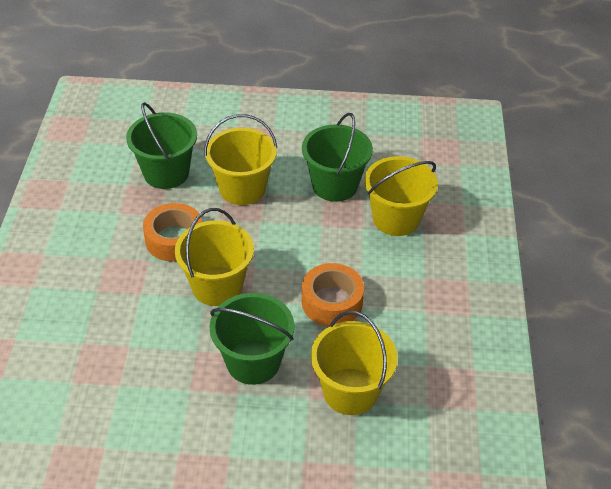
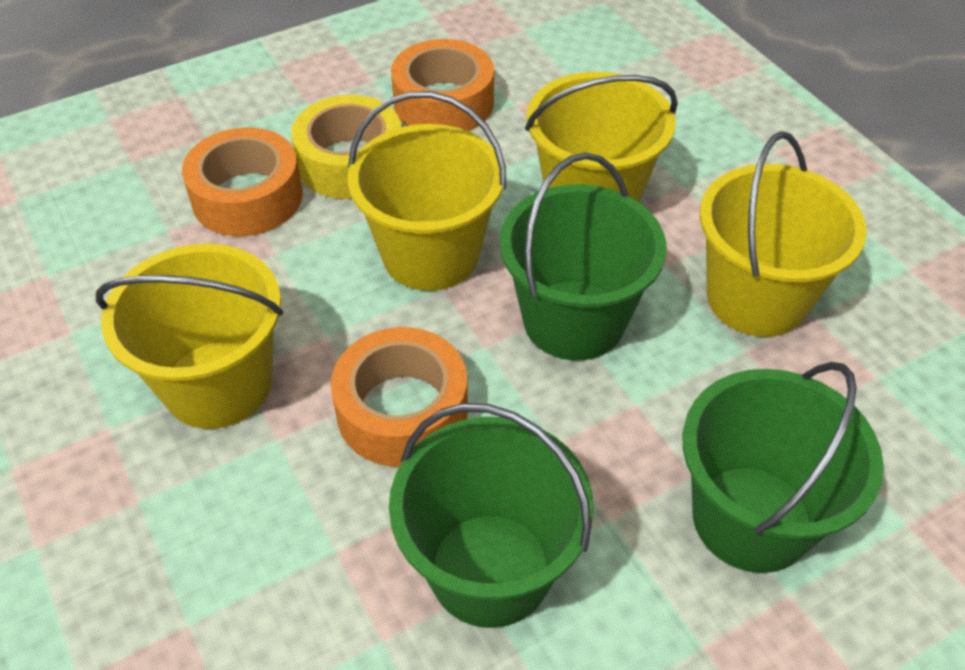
orange tape: 2 -> 3
yellow tape: 0 -> 1

